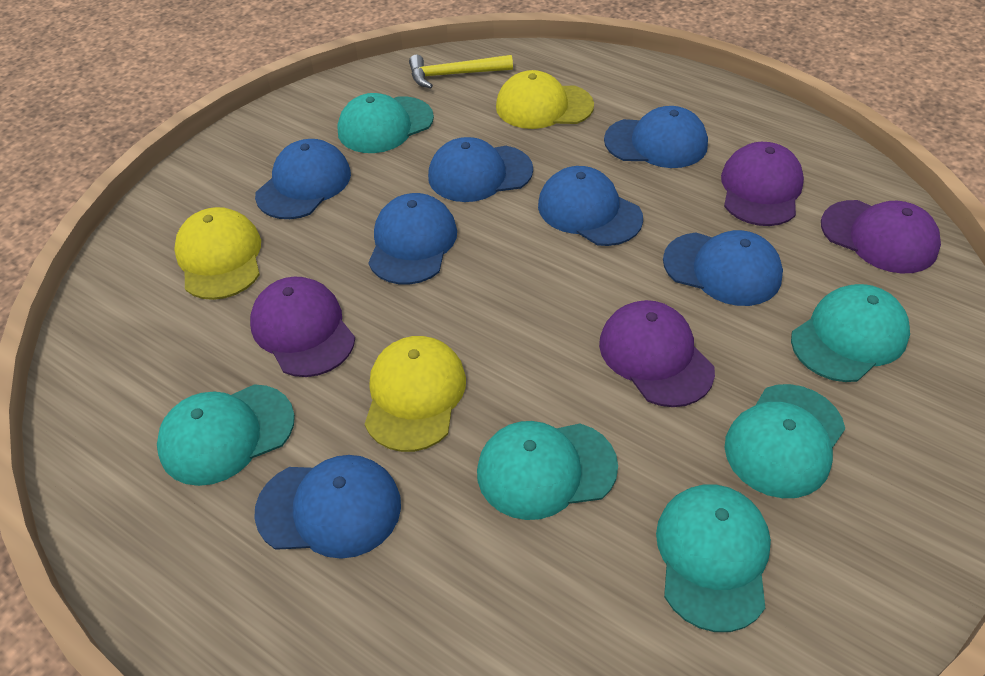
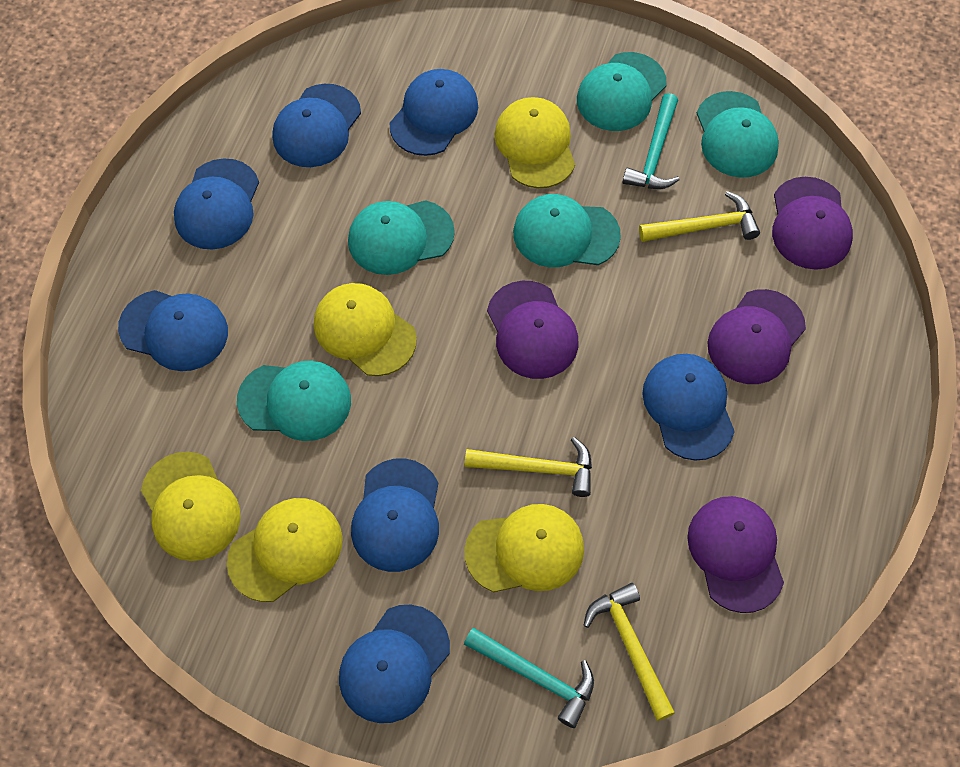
turquoise cap: 6 -> 5
turquoise hammer: 0 -> 2
yellow cap: 3 -> 5
yellow hammer: 1 -> 3

